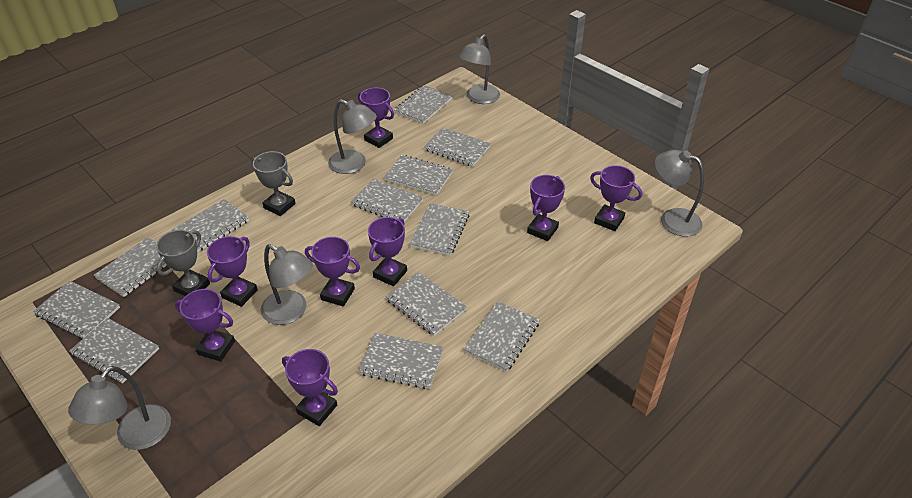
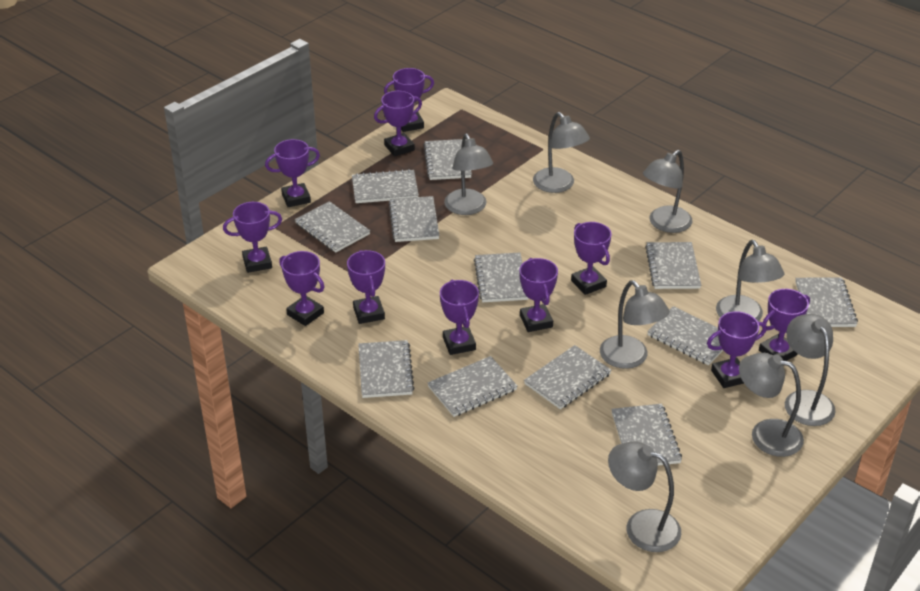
grey lamp: 5 -> 8
grey trophy: 2 -> 0
purple trophy: 8 -> 11

